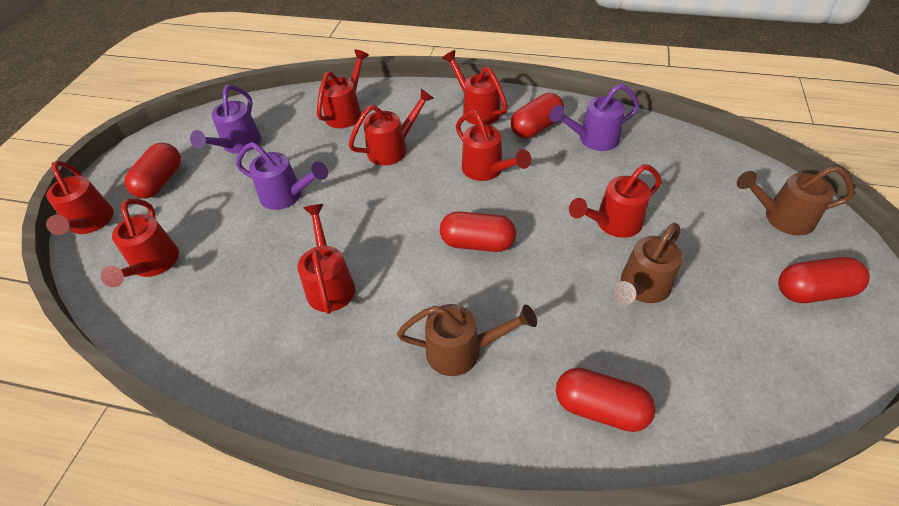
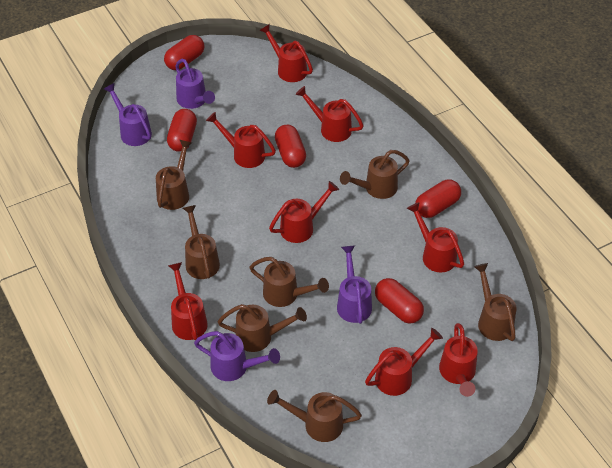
brown watering can: 3 -> 7
purple watering can: 3 -> 4

